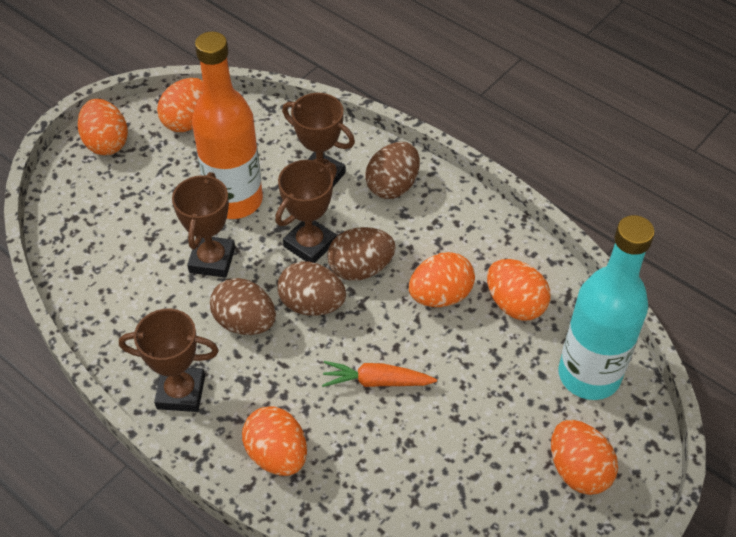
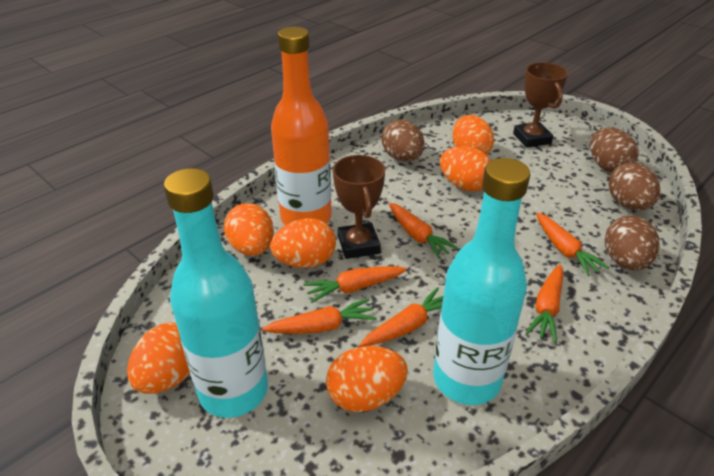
brown trophy: 4 -> 2
orange carrot: 1 -> 6
turquoise bottle: 1 -> 2

